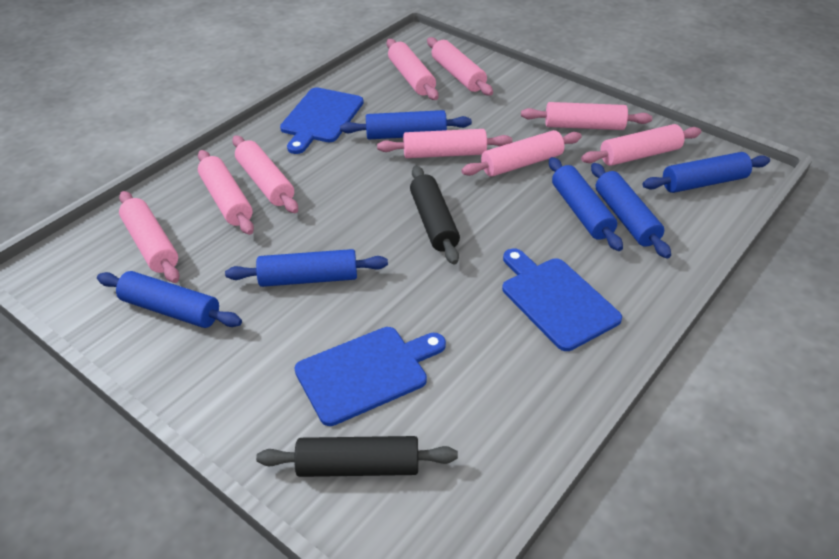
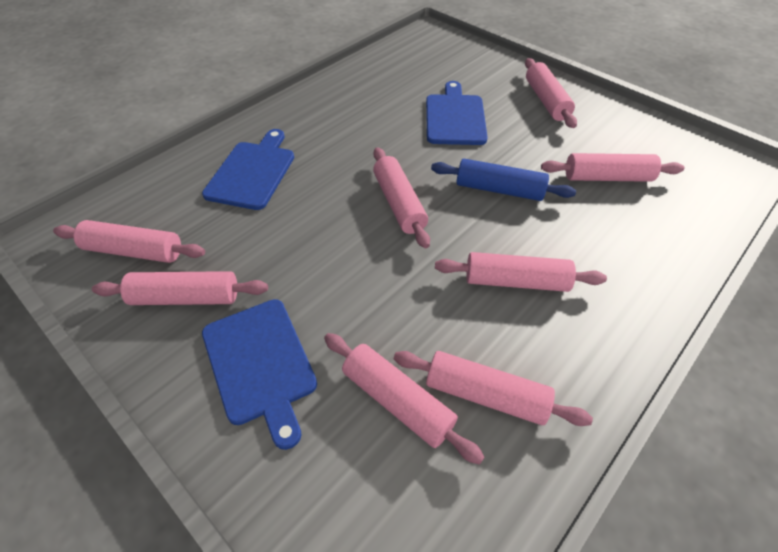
black rolling pin: 2 -> 0
blue rolling pin: 6 -> 1
pink rolling pin: 9 -> 8

